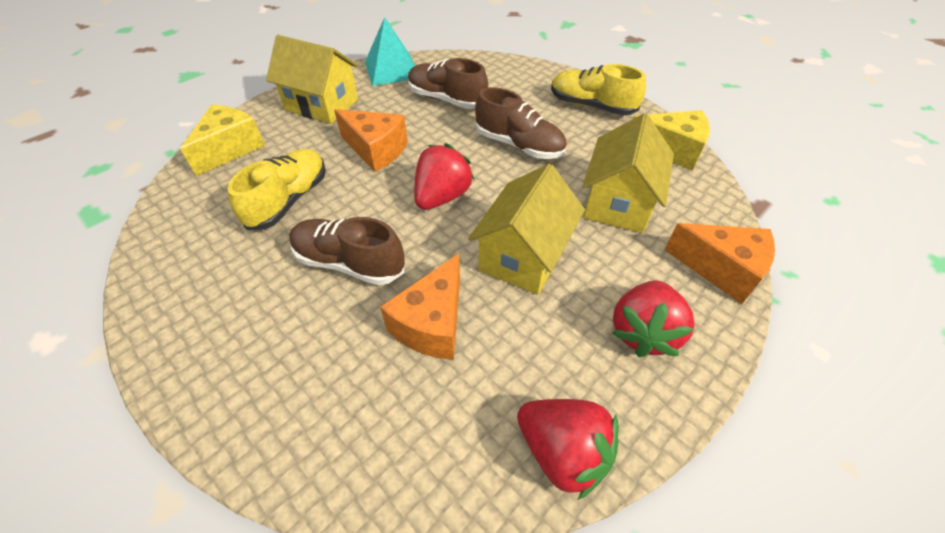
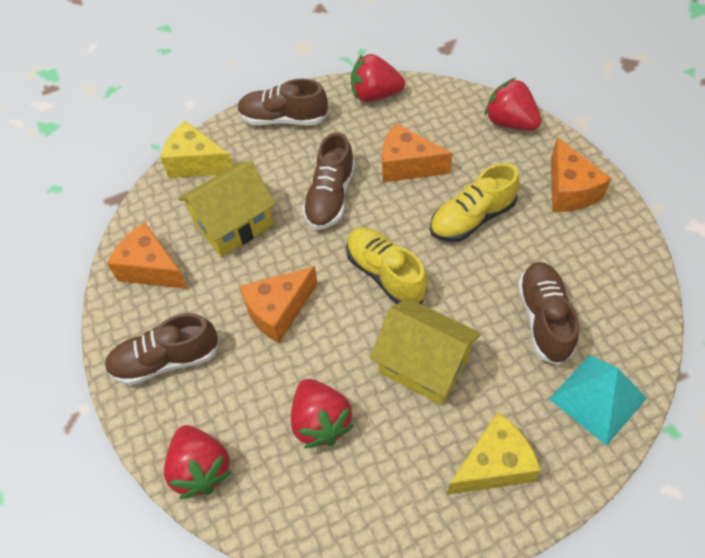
brown shoe: 3 -> 4
orange cheese: 3 -> 4
red strawberry: 3 -> 4
yellow house: 3 -> 2

